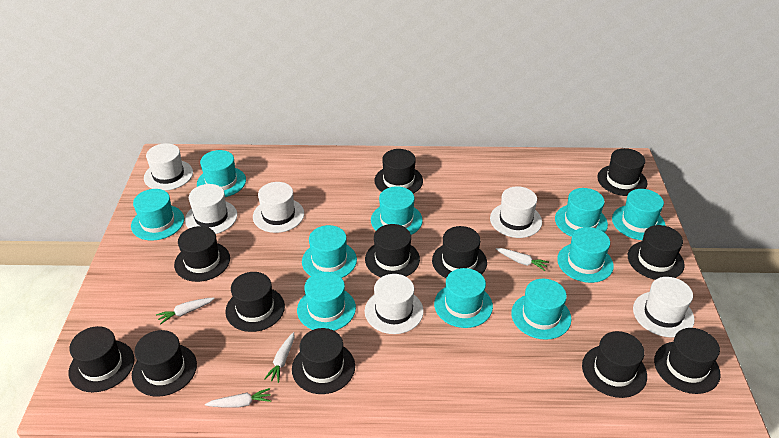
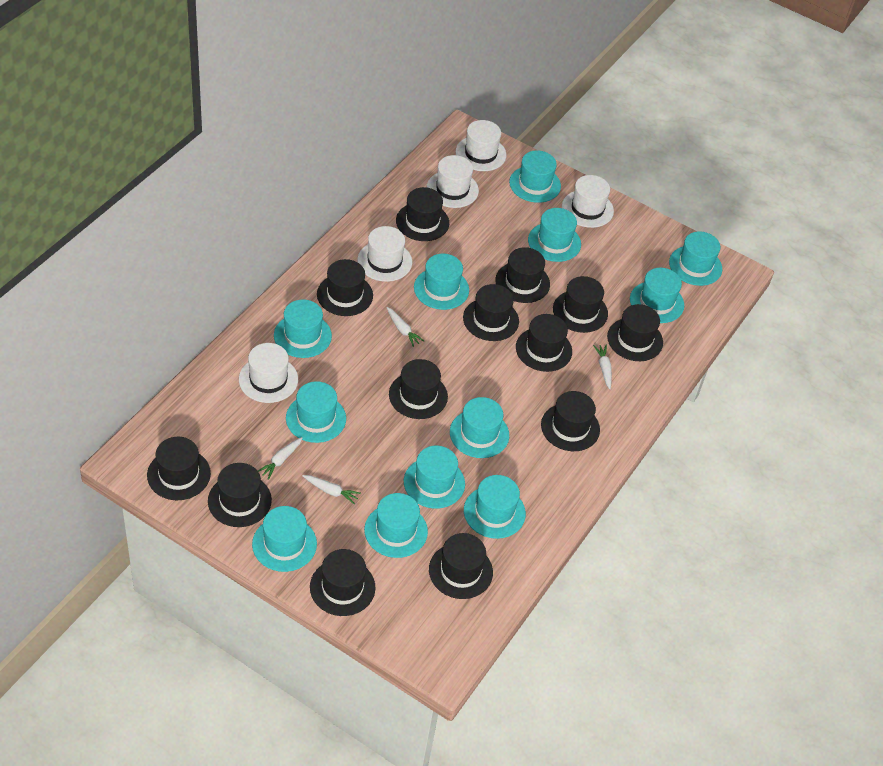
black hat: 12 -> 13
turquoise hat: 10 -> 12
white hat: 6 -> 5

